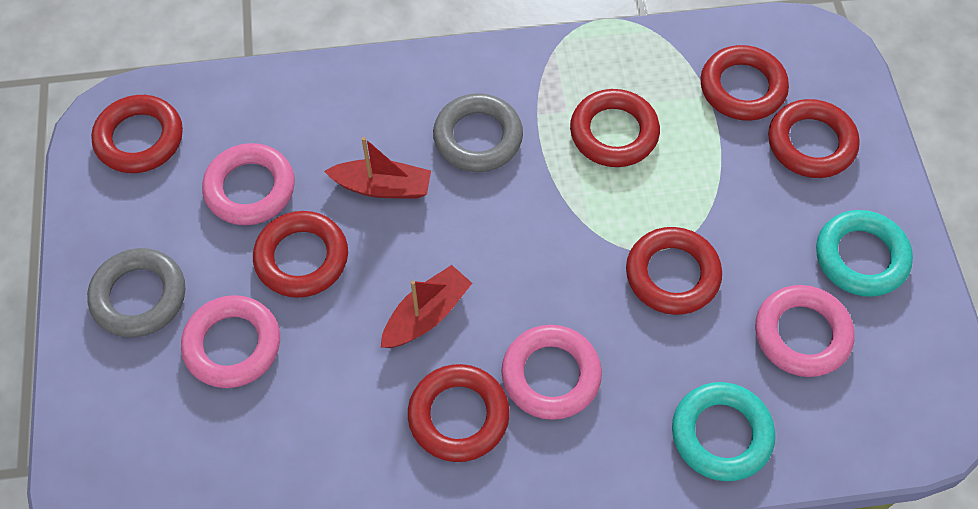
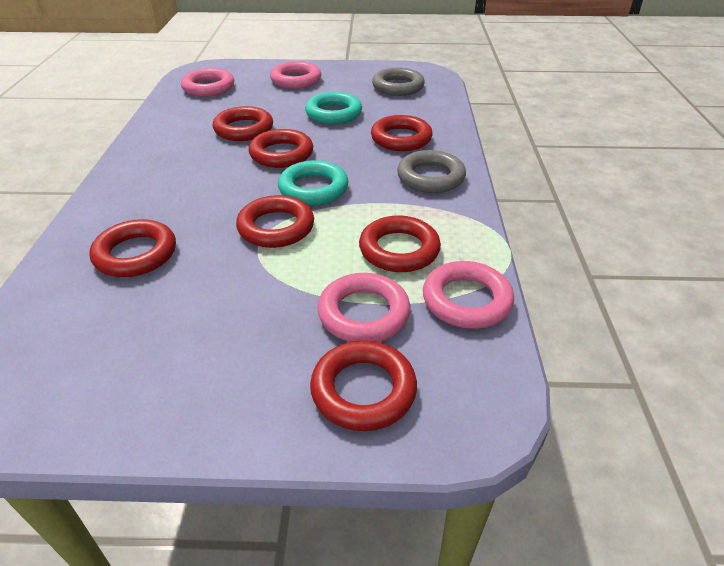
red boat: 2 -> 0

